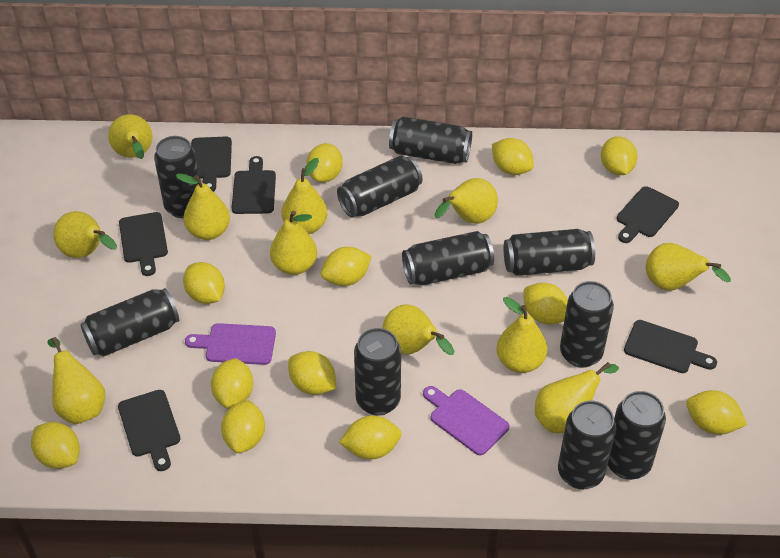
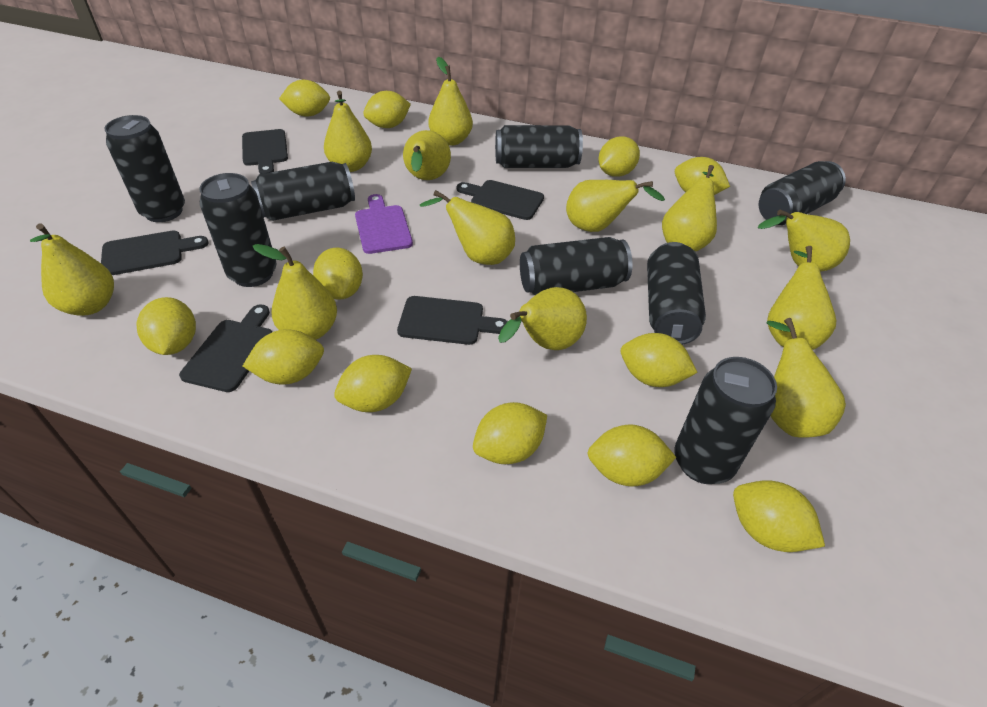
black can: 10 -> 8
black cutting board: 6 -> 5
purple cutting board: 2 -> 1
yellow pear: 11 -> 12

